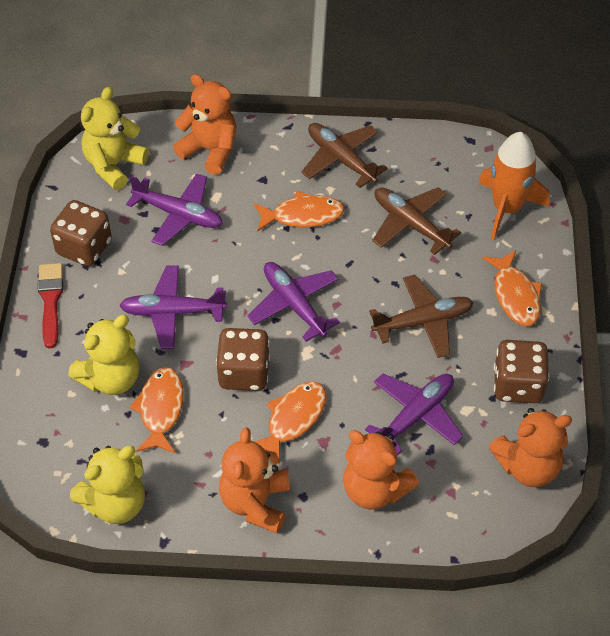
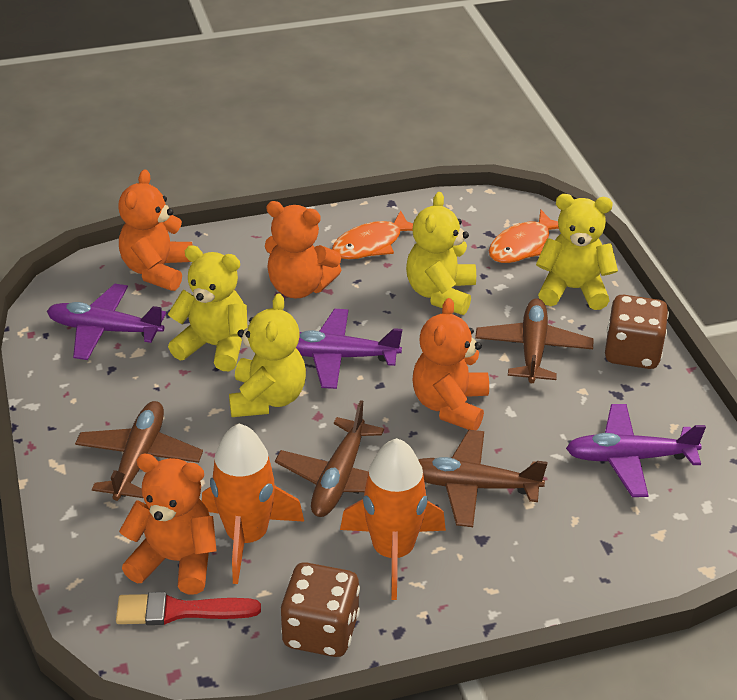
brown dice: 3 -> 2
brown plane: 3 -> 4
orange fish: 4 -> 2
orange rocket: 1 -> 2
purple plane: 4 -> 3
yellow teddy bear: 3 -> 4

